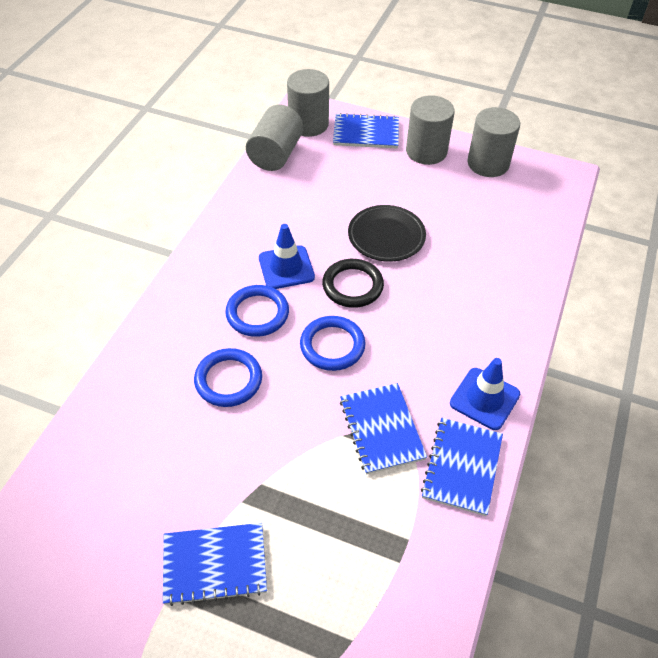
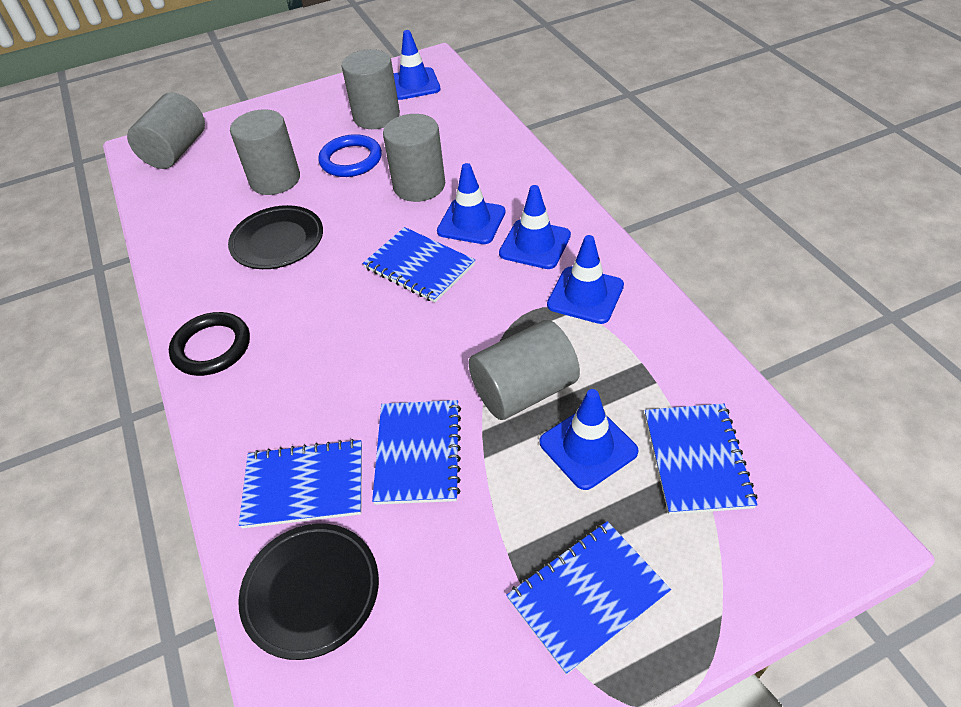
black plate: 1 -> 2
blue notebook: 4 -> 5
blue ring: 3 -> 1
blue traffic cone: 2 -> 5
grey cylinder: 4 -> 5

